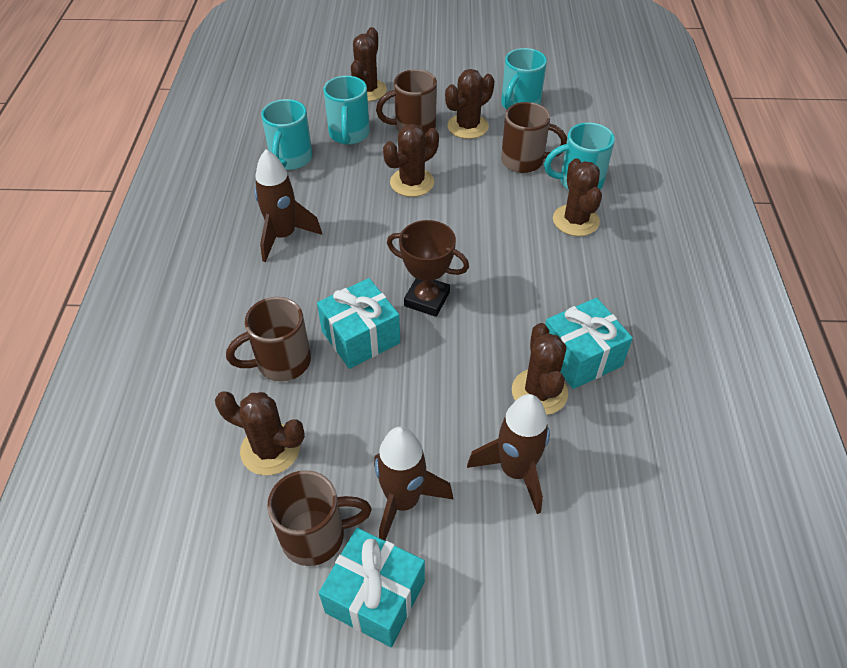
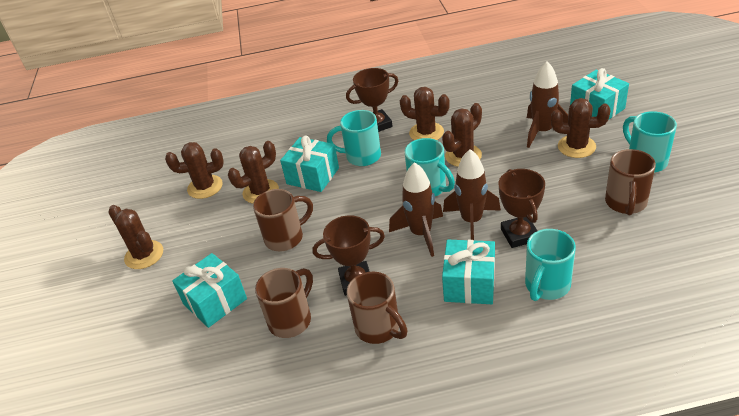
brown trophy: 1 -> 3
turquoise gift: 3 -> 4

